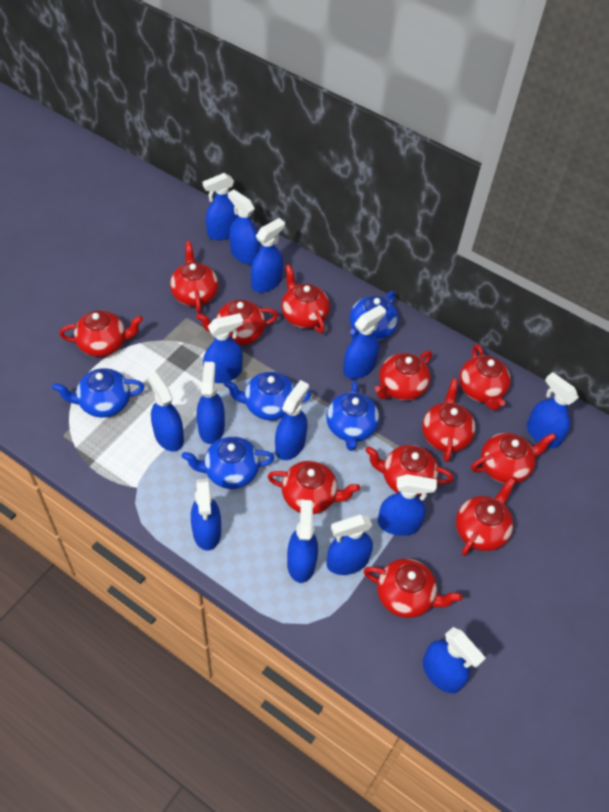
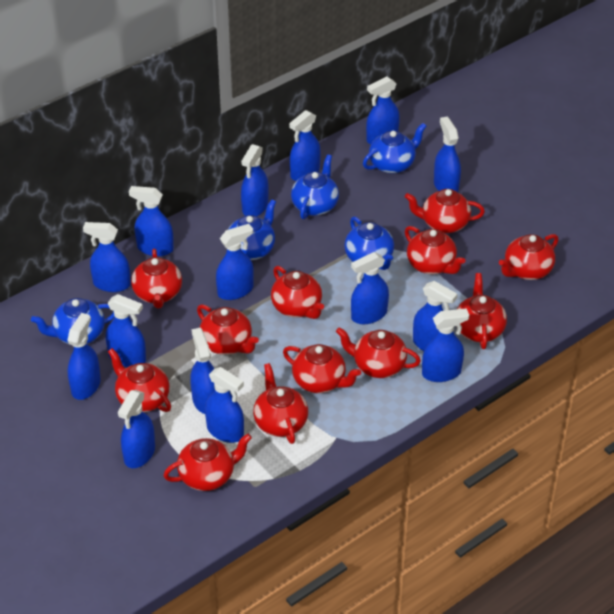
blue spray bottle: 14 -> 15

